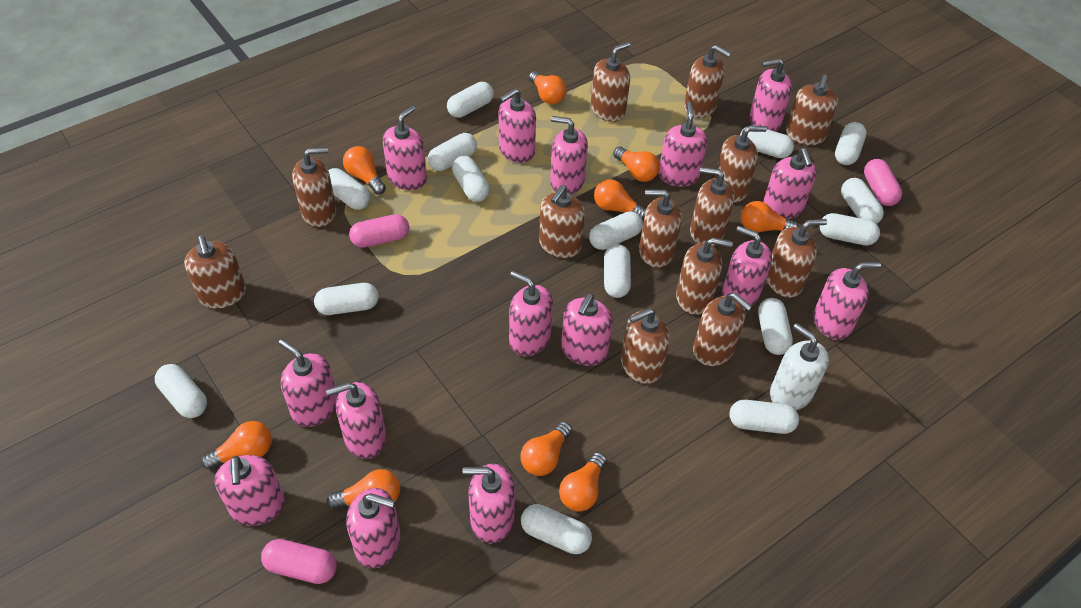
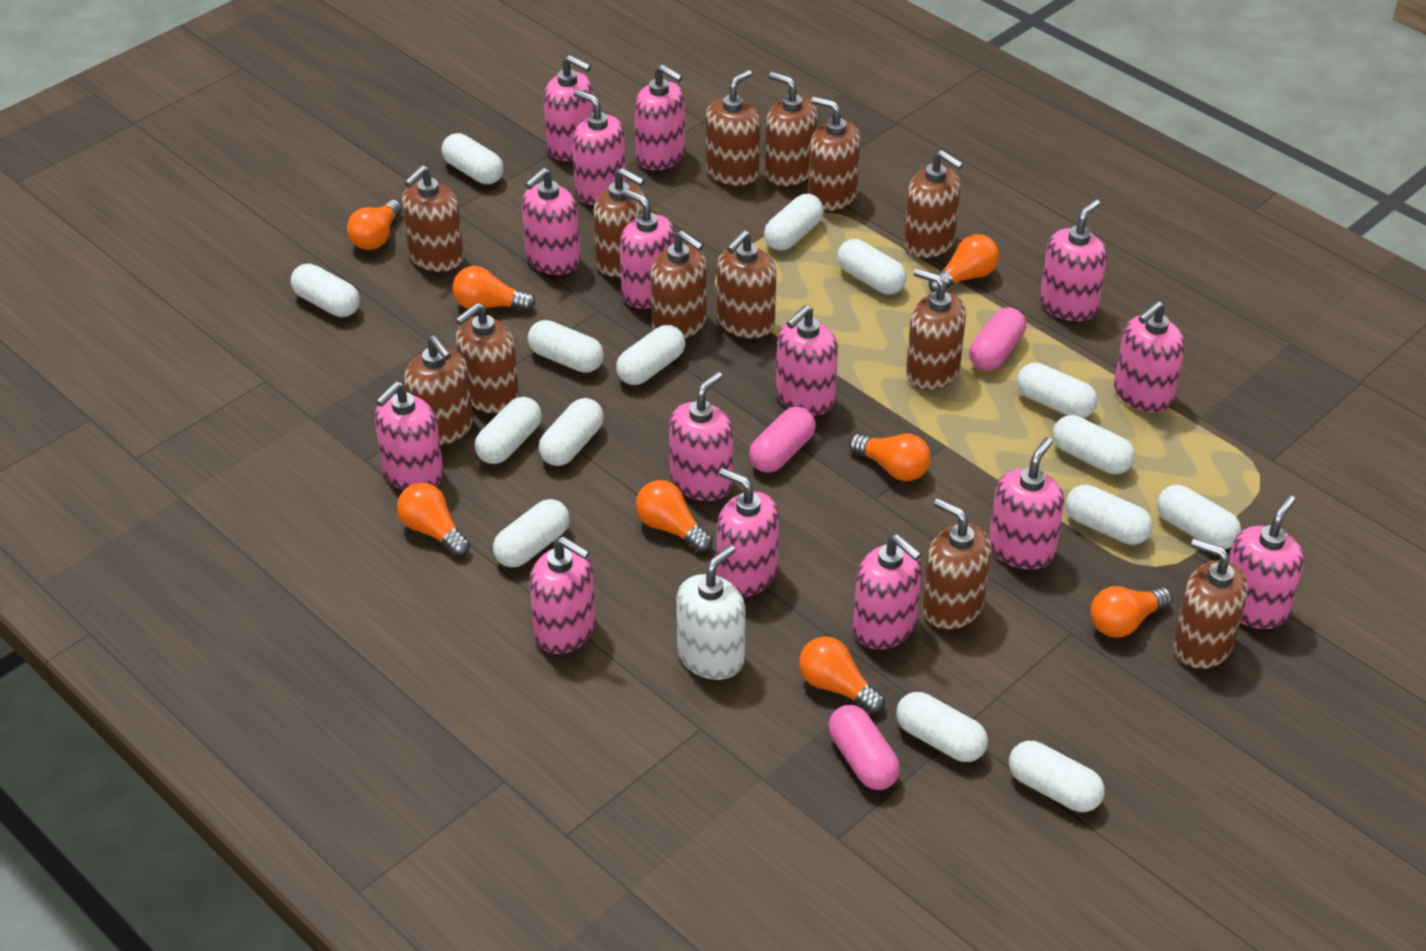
orange light bulb: 9 -> 8

